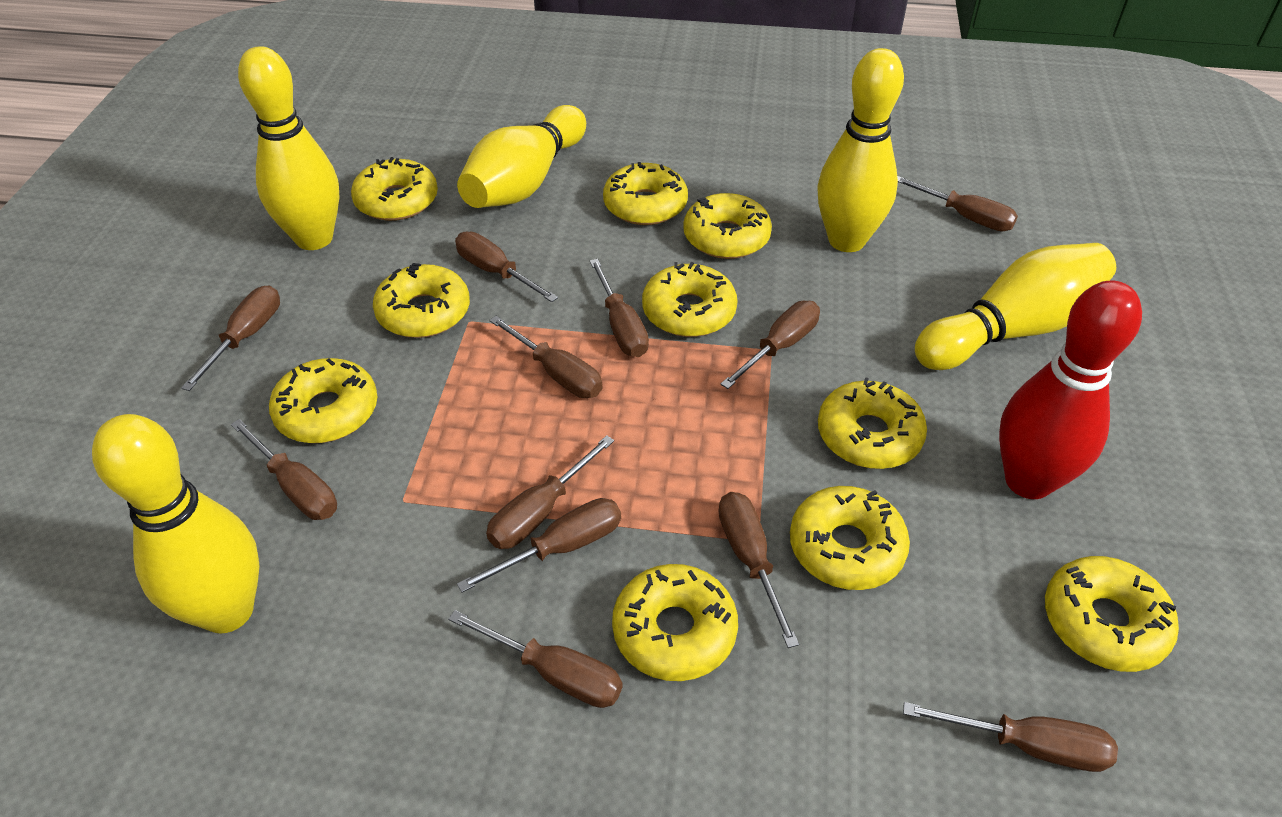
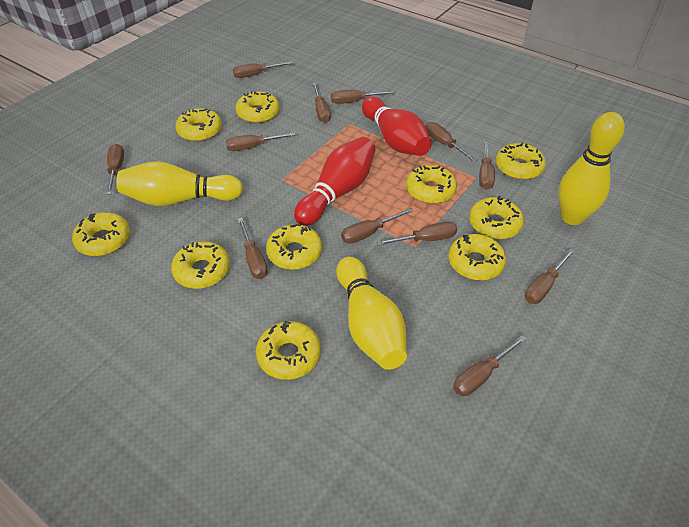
red bowling pin: 1 -> 2
yellow bowling pin: 5 -> 3

